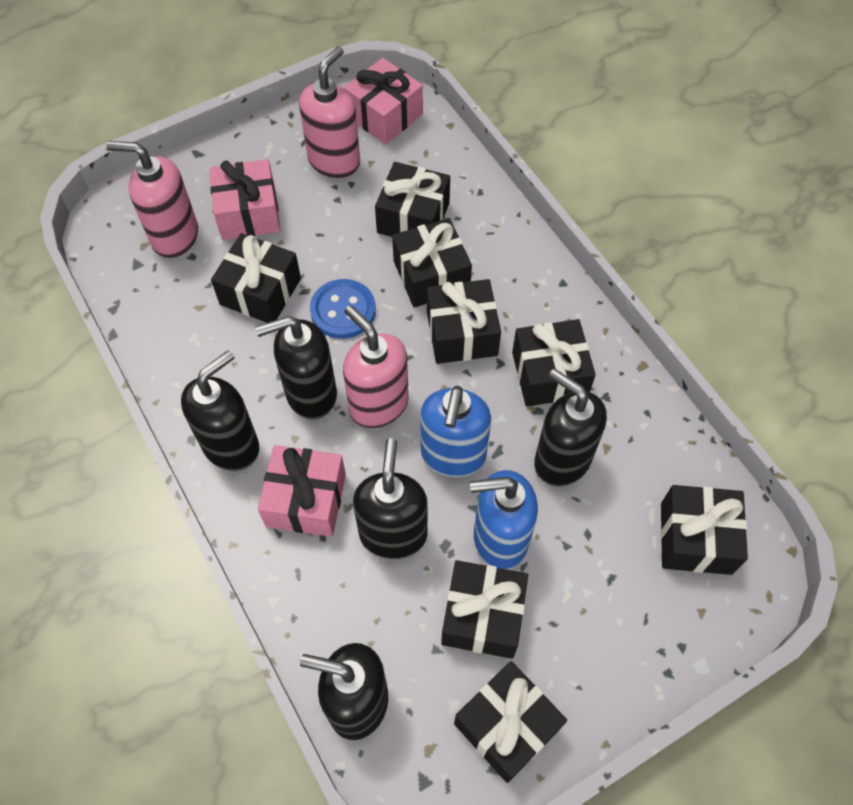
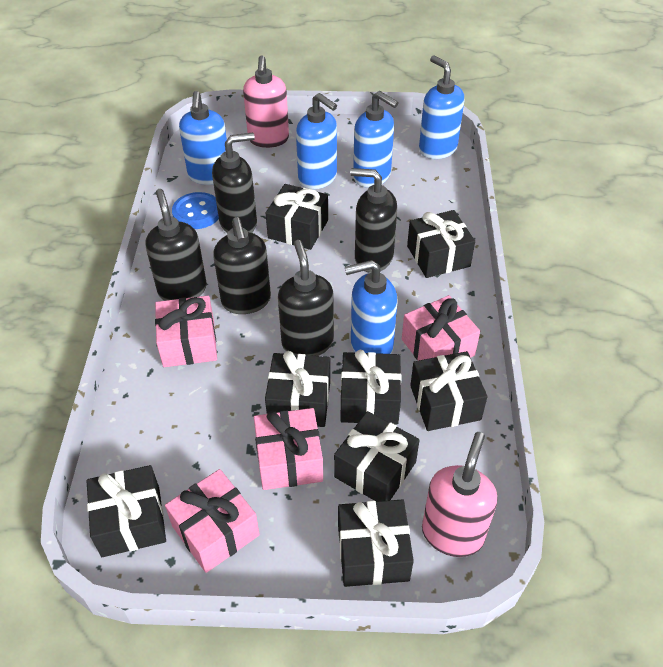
blue soap dispenser: 2 -> 5
pink gift: 3 -> 4
pink soap dispenser: 3 -> 2

